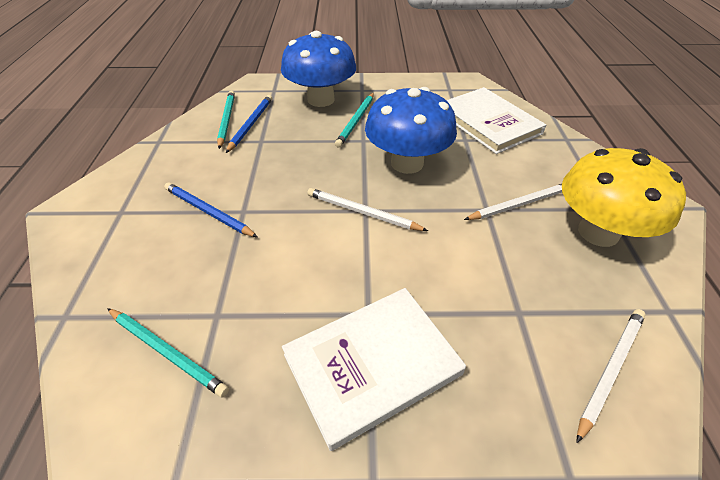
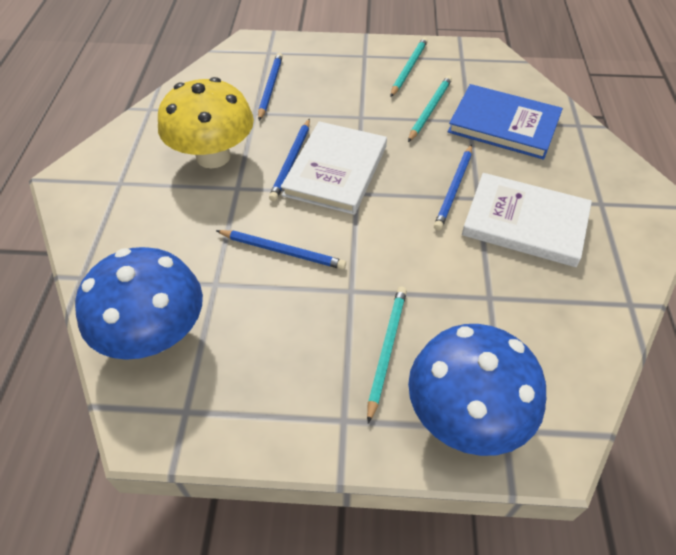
blue book: 0 -> 1
blue pencil: 2 -> 4
white pencil: 3 -> 0

